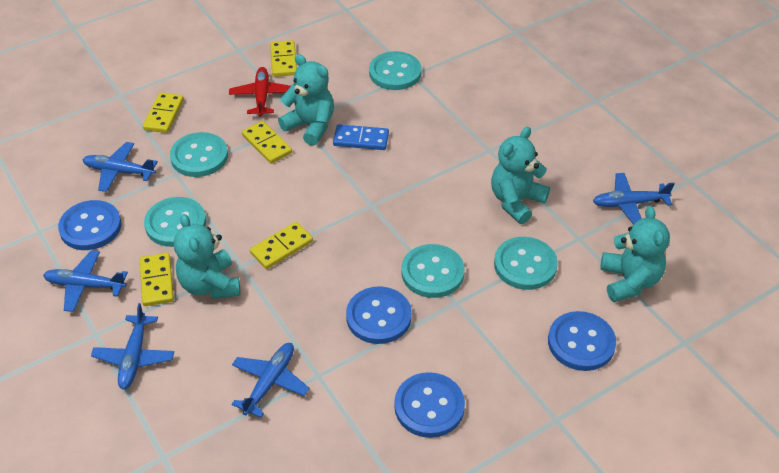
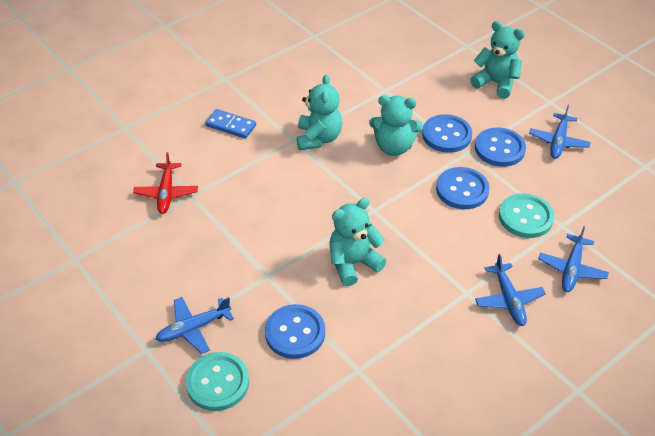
blue plane: 5 -> 4
turquoise button: 5 -> 2
yellow domino: 5 -> 0

